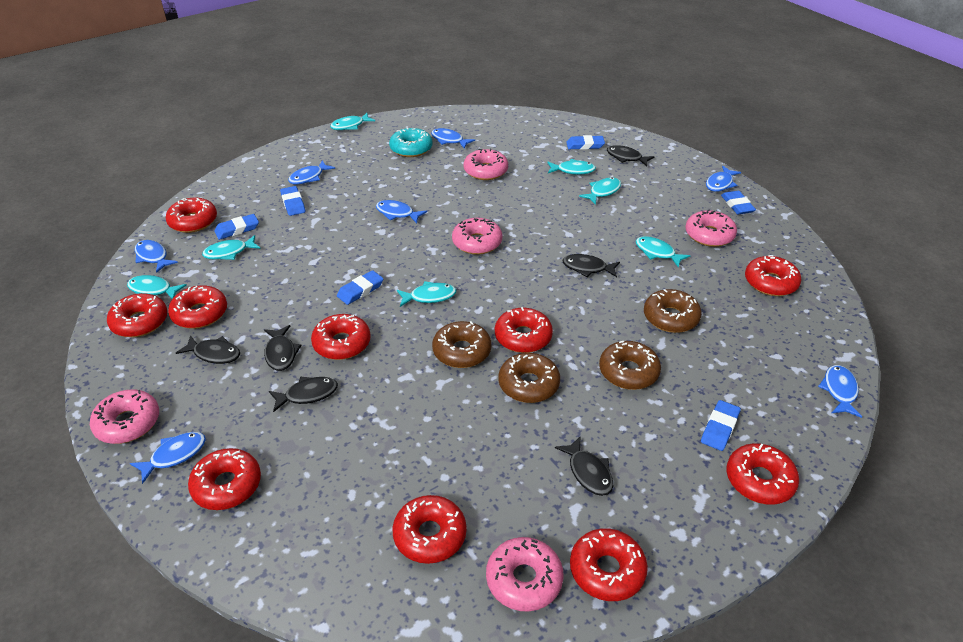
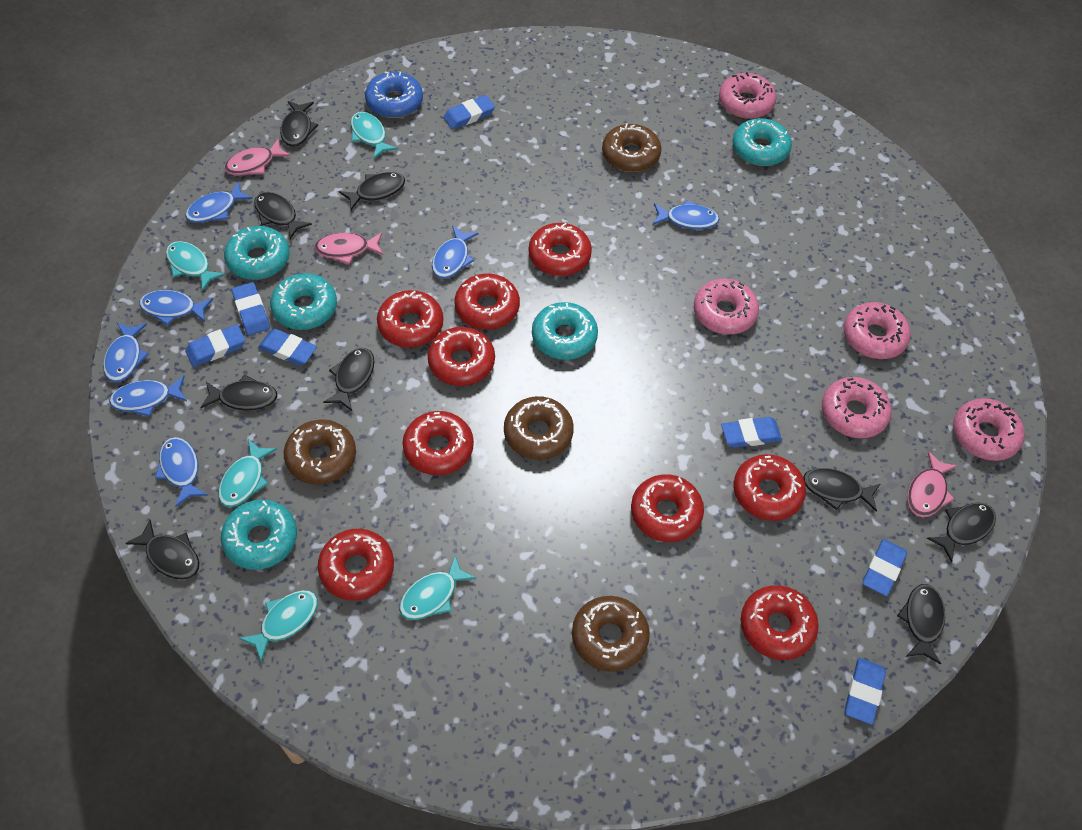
black fish: 6 -> 9
blue donut: 0 -> 1
blue eraser: 6 -> 7
pink fish: 0 -> 3
red donut: 10 -> 9
turquoise donut: 1 -> 5
turquoise fish: 7 -> 5

